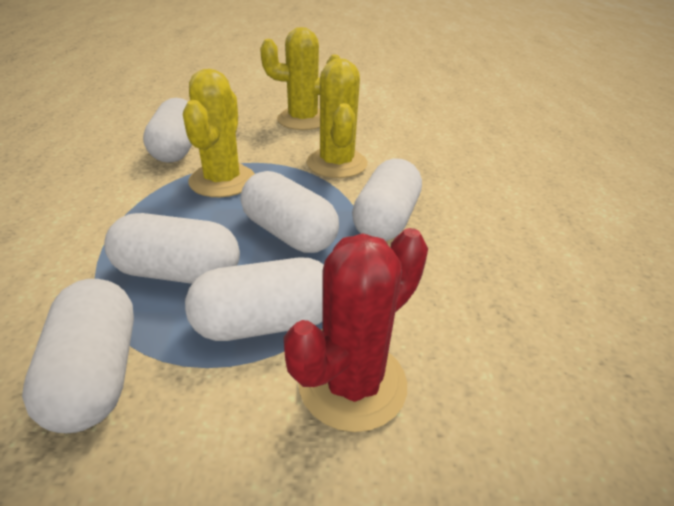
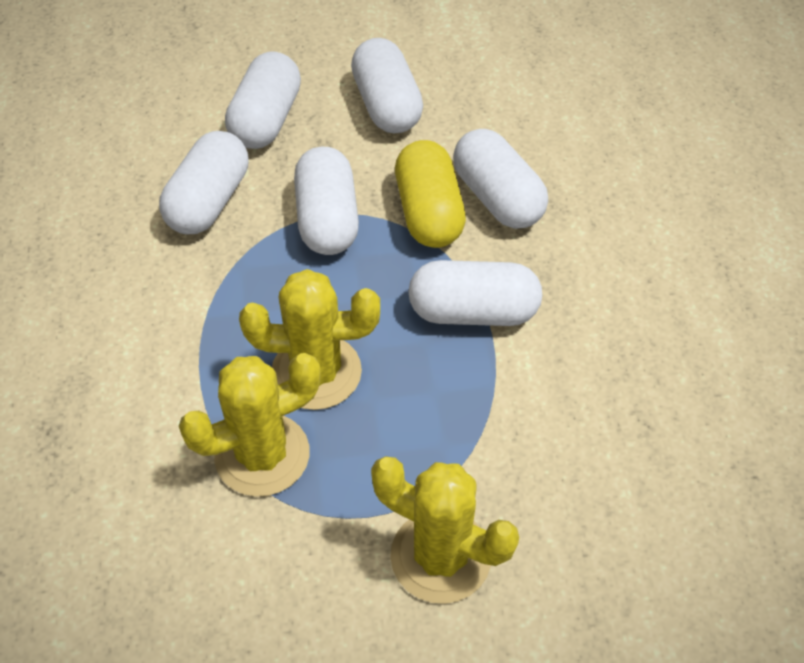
red cactus: 1 -> 0
yellow capsule: 0 -> 1

